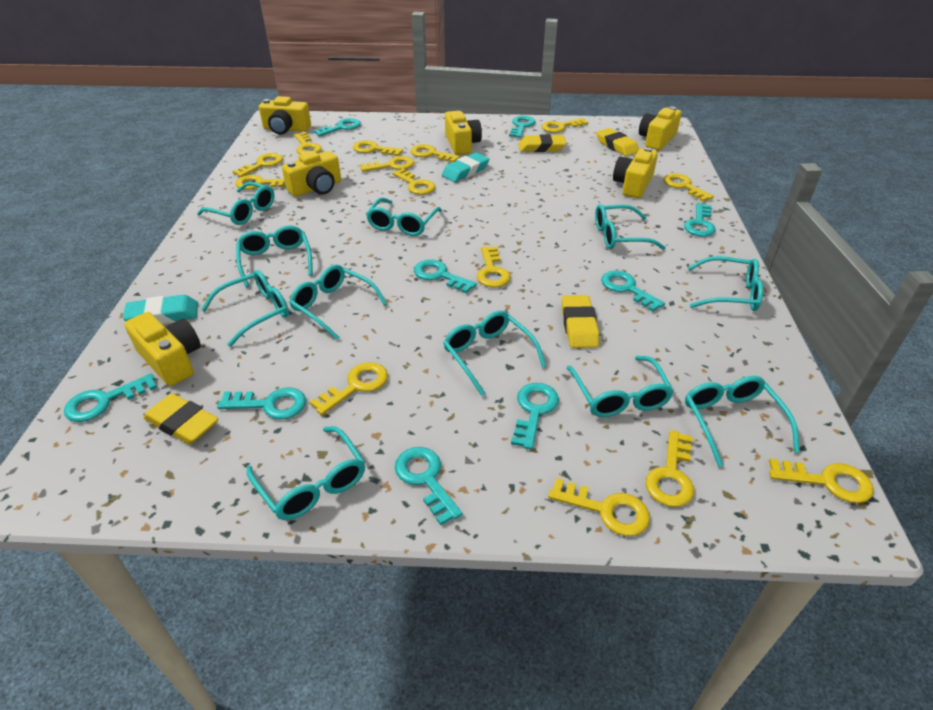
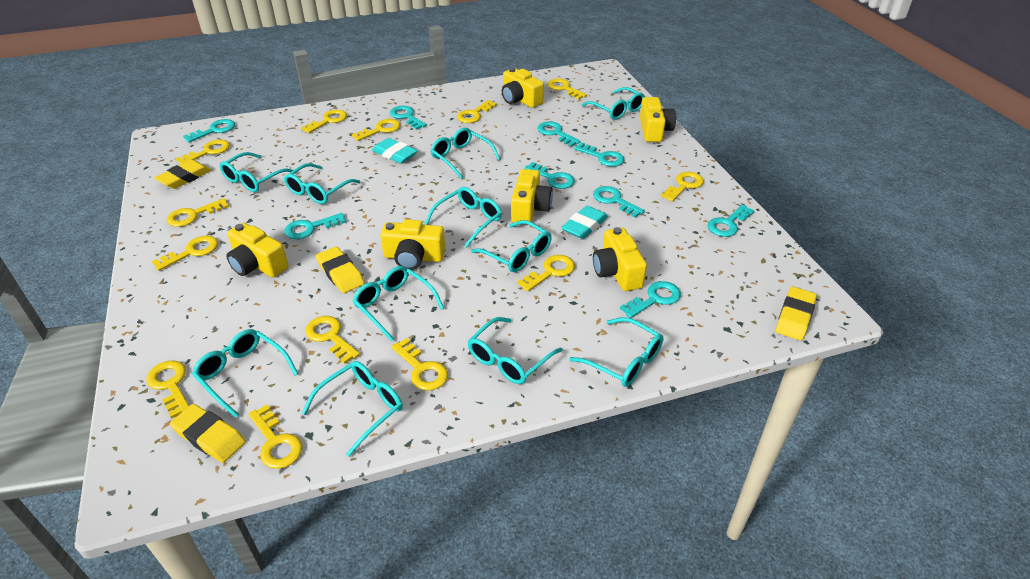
yellow key: 14 -> 13

